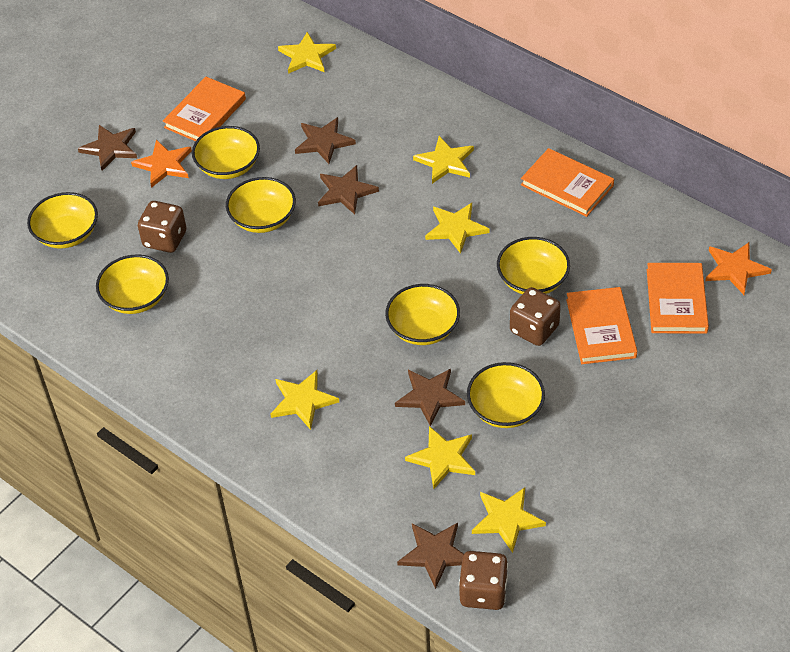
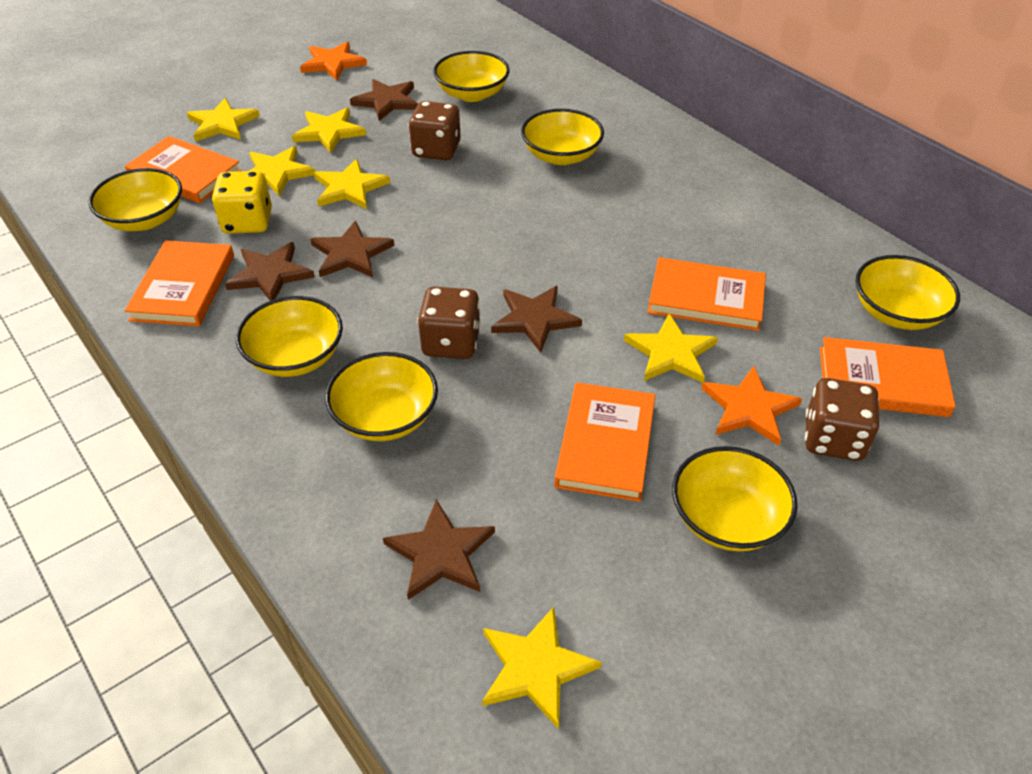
orange book: 4 -> 5
yellow dice: 0 -> 1

